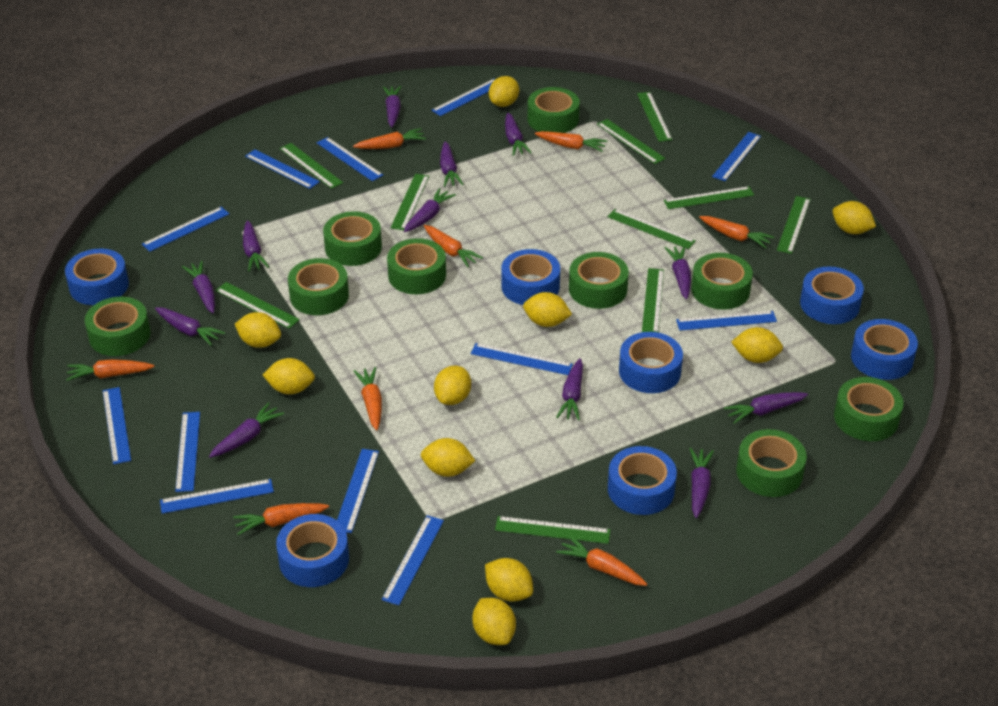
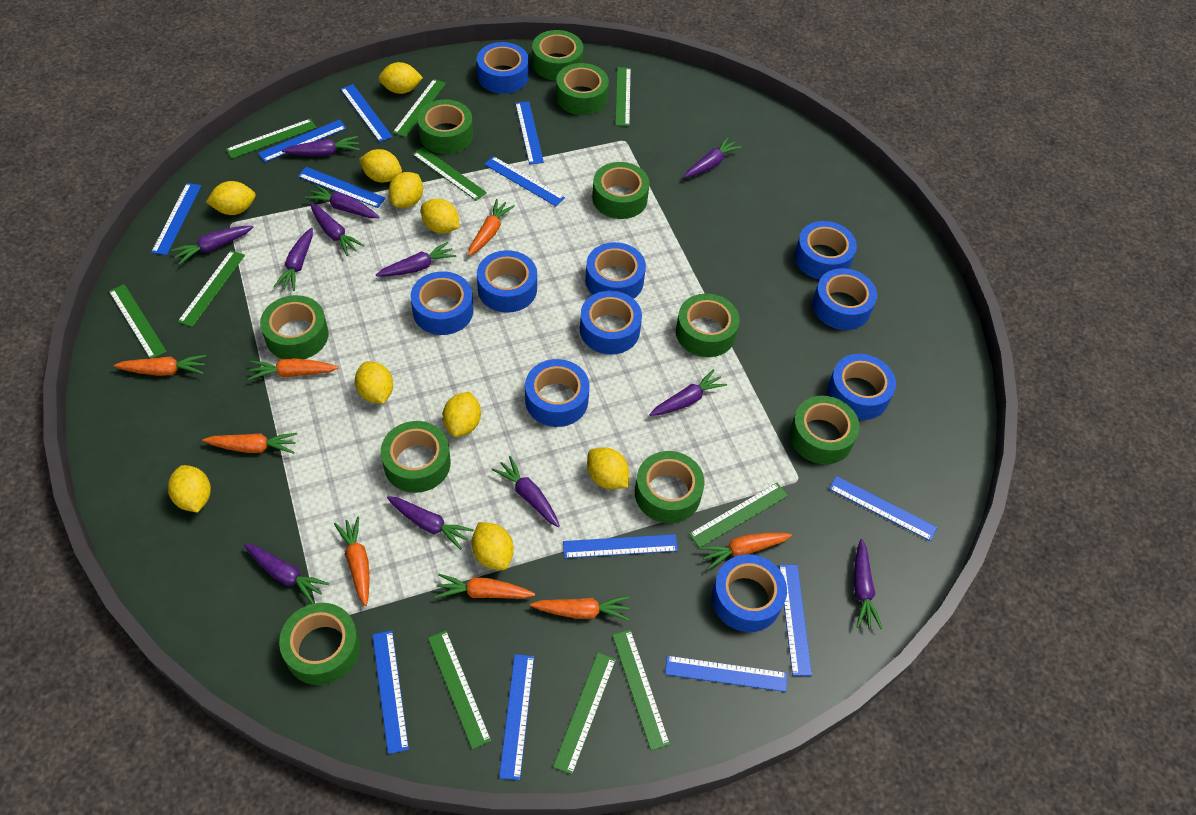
blue tape: 7 -> 10
green tape: 9 -> 10

